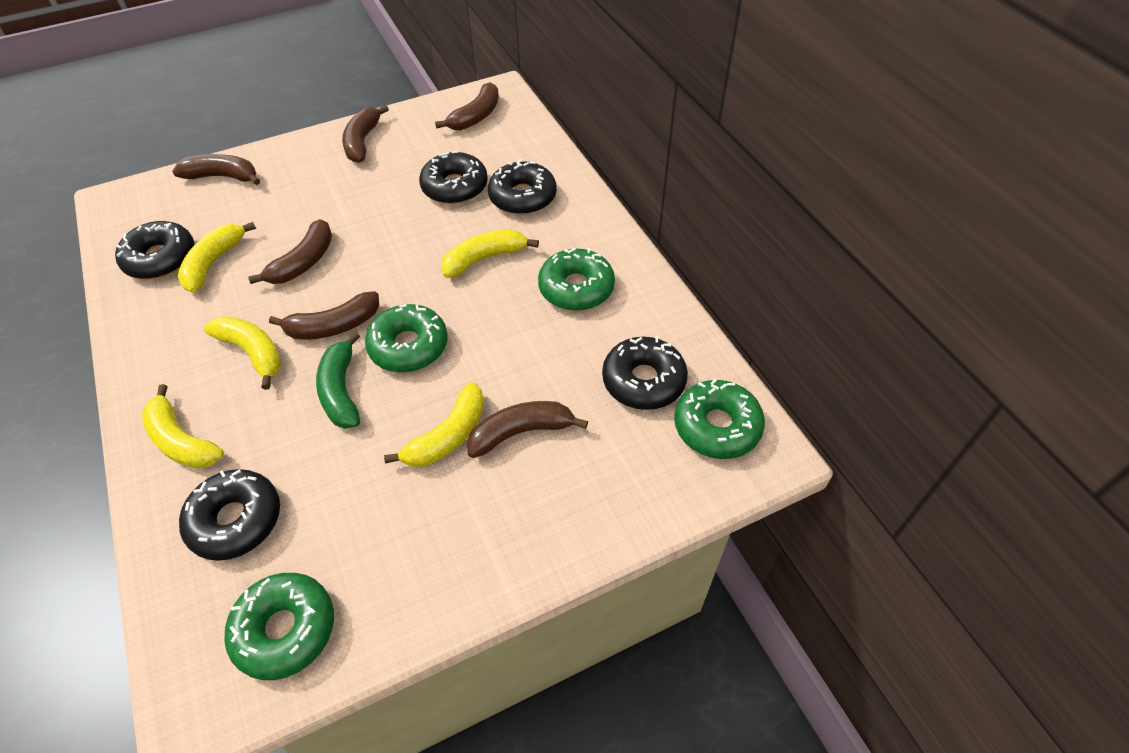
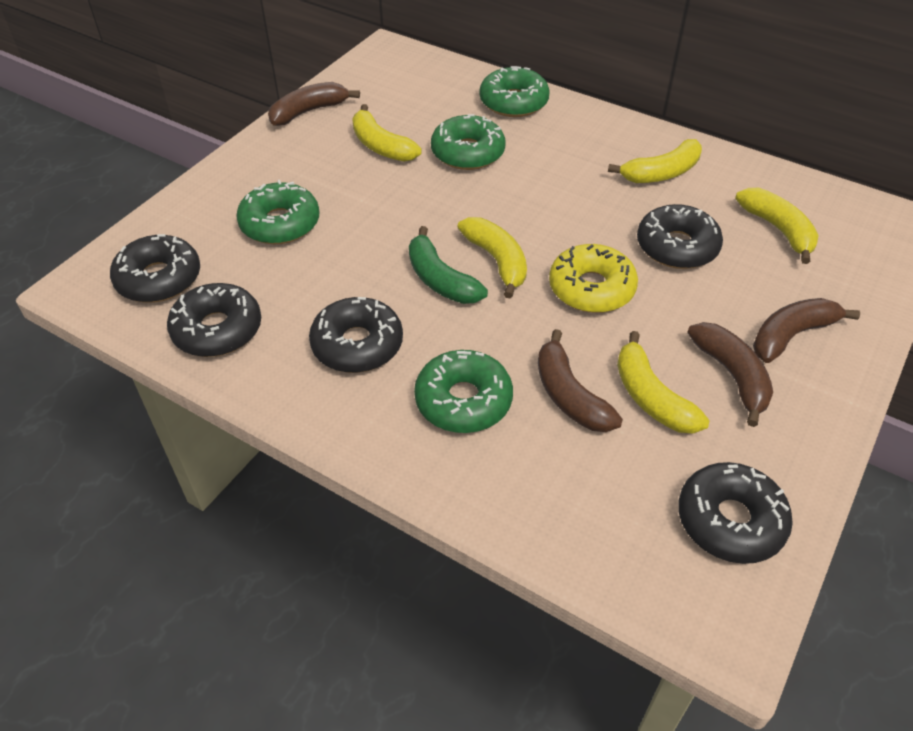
brown banana: 6 -> 4
yellow donut: 0 -> 1

